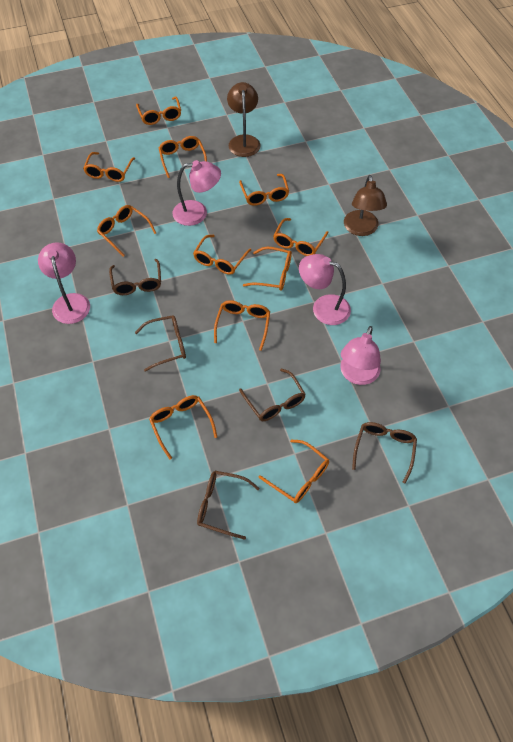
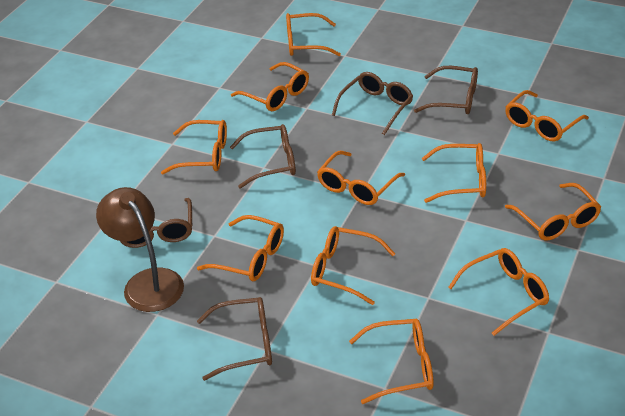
brown lamp: 2 -> 1
pink lamp: 4 -> 0

